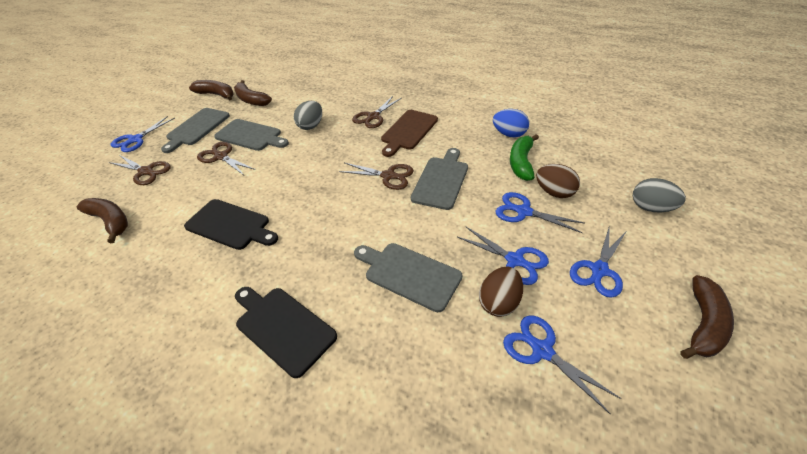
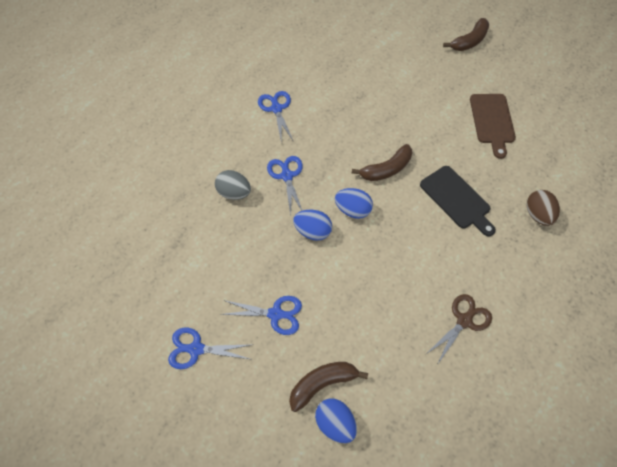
black cutting board: 2 -> 1
blue egg: 1 -> 3
blue scissors: 5 -> 4
brown banana: 4 -> 3
brown egg: 2 -> 1
brown scissors: 4 -> 1
green banana: 1 -> 0
grey cutting board: 4 -> 0
grey egg: 2 -> 1

